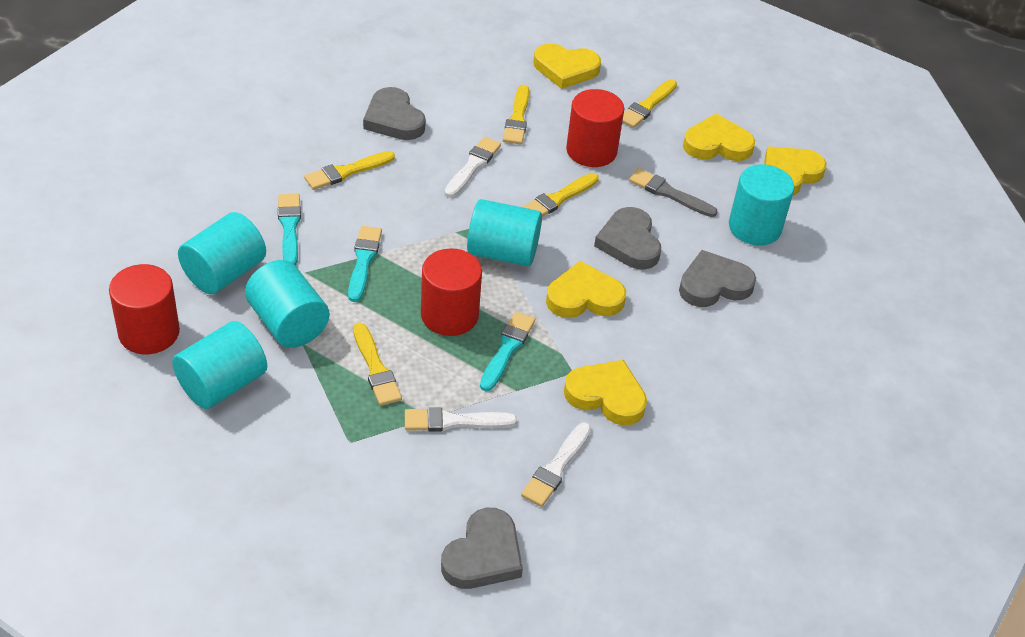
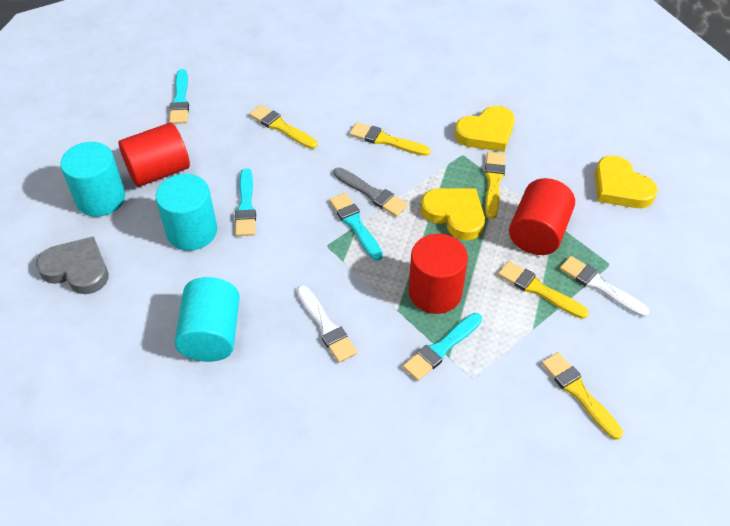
grey heart: 4 -> 1
turquoise brush: 3 -> 4
turquoise cylinder: 5 -> 3
white brush: 3 -> 2
yellow heart: 5 -> 3

